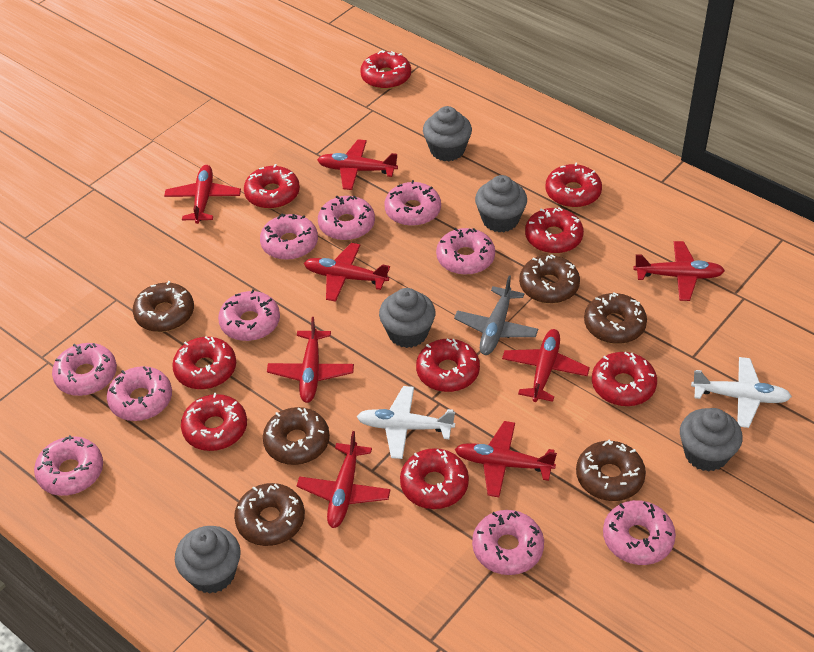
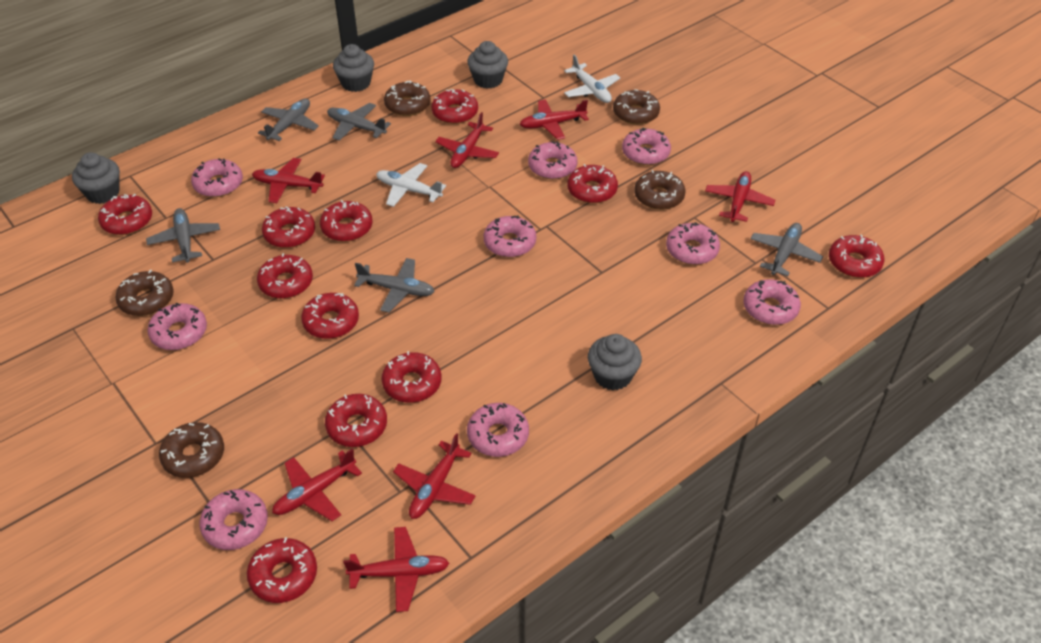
brown donut: 6 -> 5
grey cupcake: 5 -> 4
grey plane: 1 -> 5
pink donut: 10 -> 9
red donut: 9 -> 11
red plane: 8 -> 7

